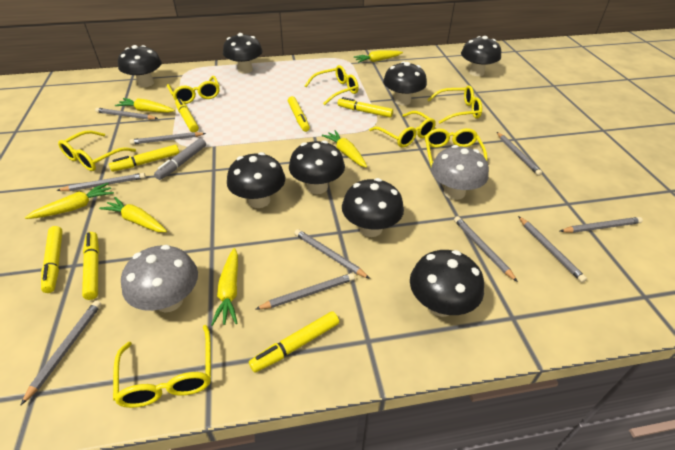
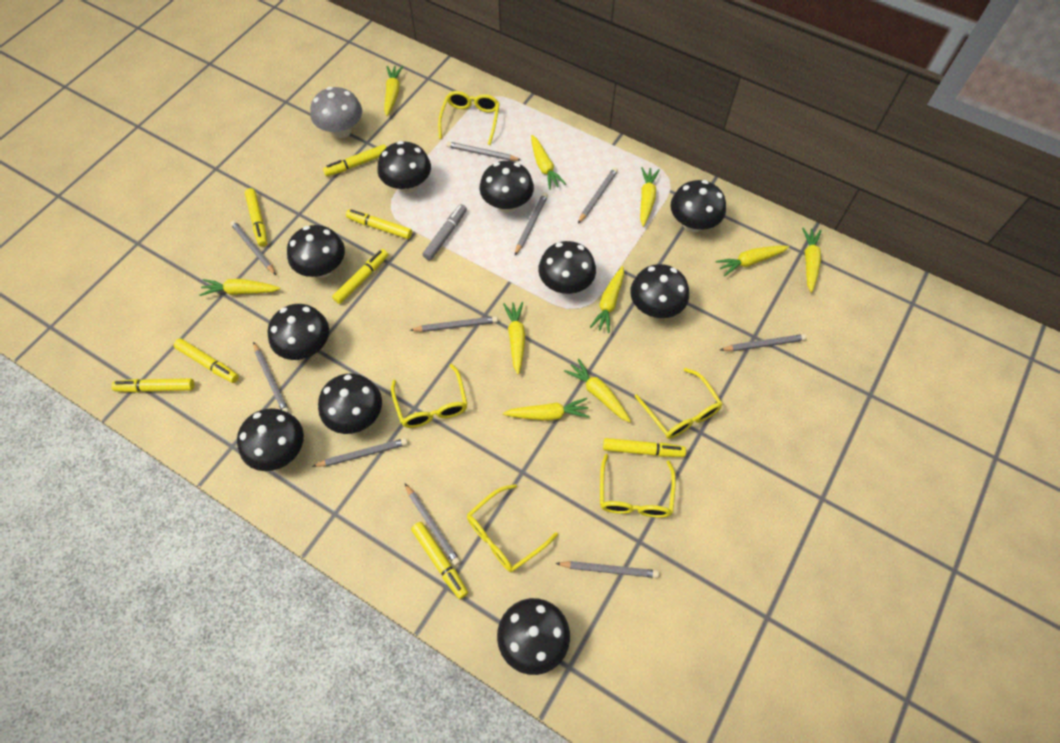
black mushroom: 8 -> 10
grey mushroom: 2 -> 1
yellow carrot: 6 -> 10
yellow glasses: 7 -> 5
yellow marker: 7 -> 8

